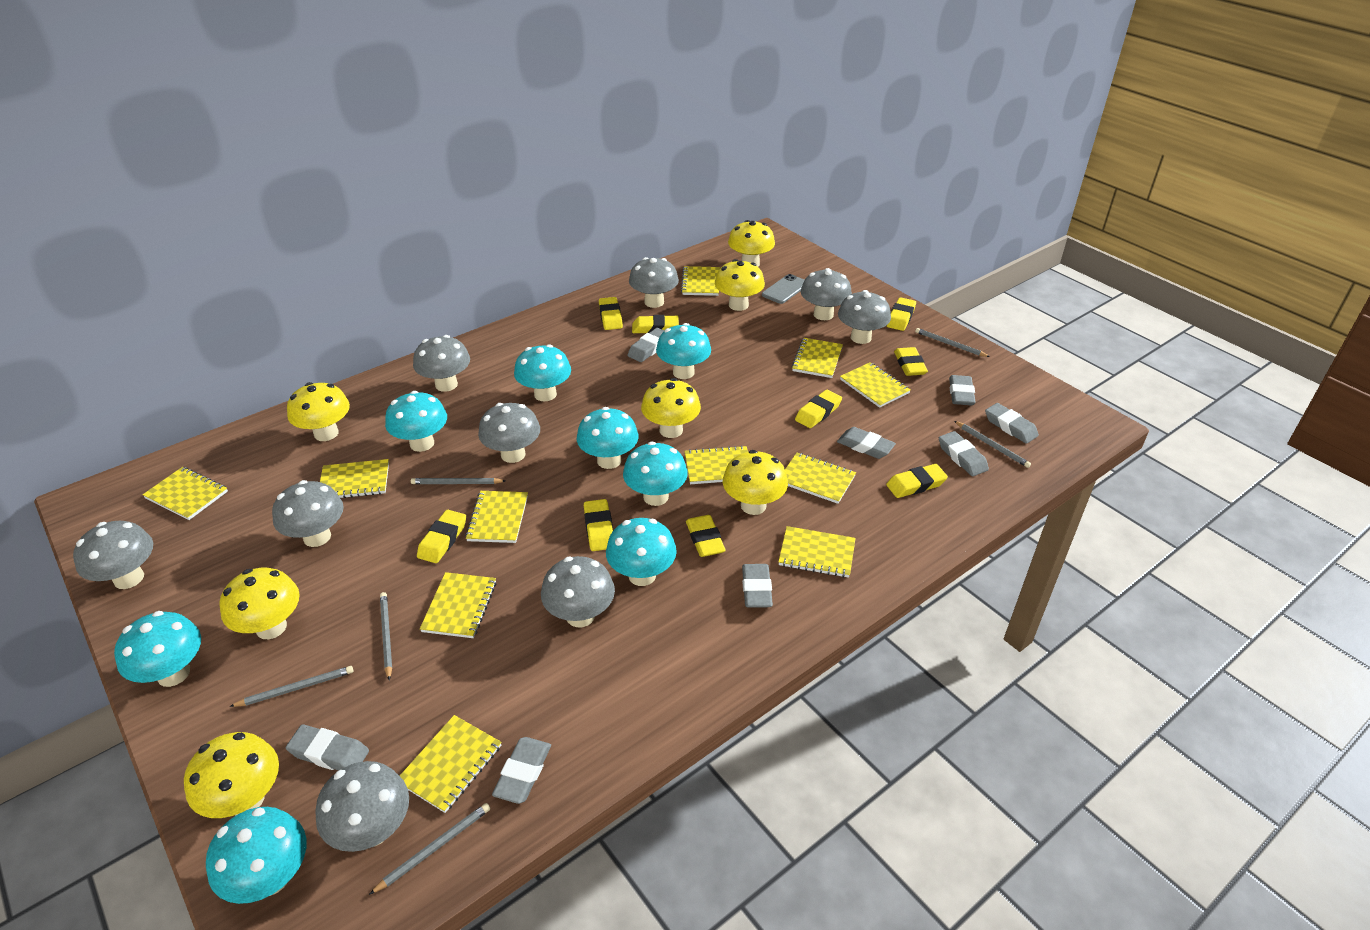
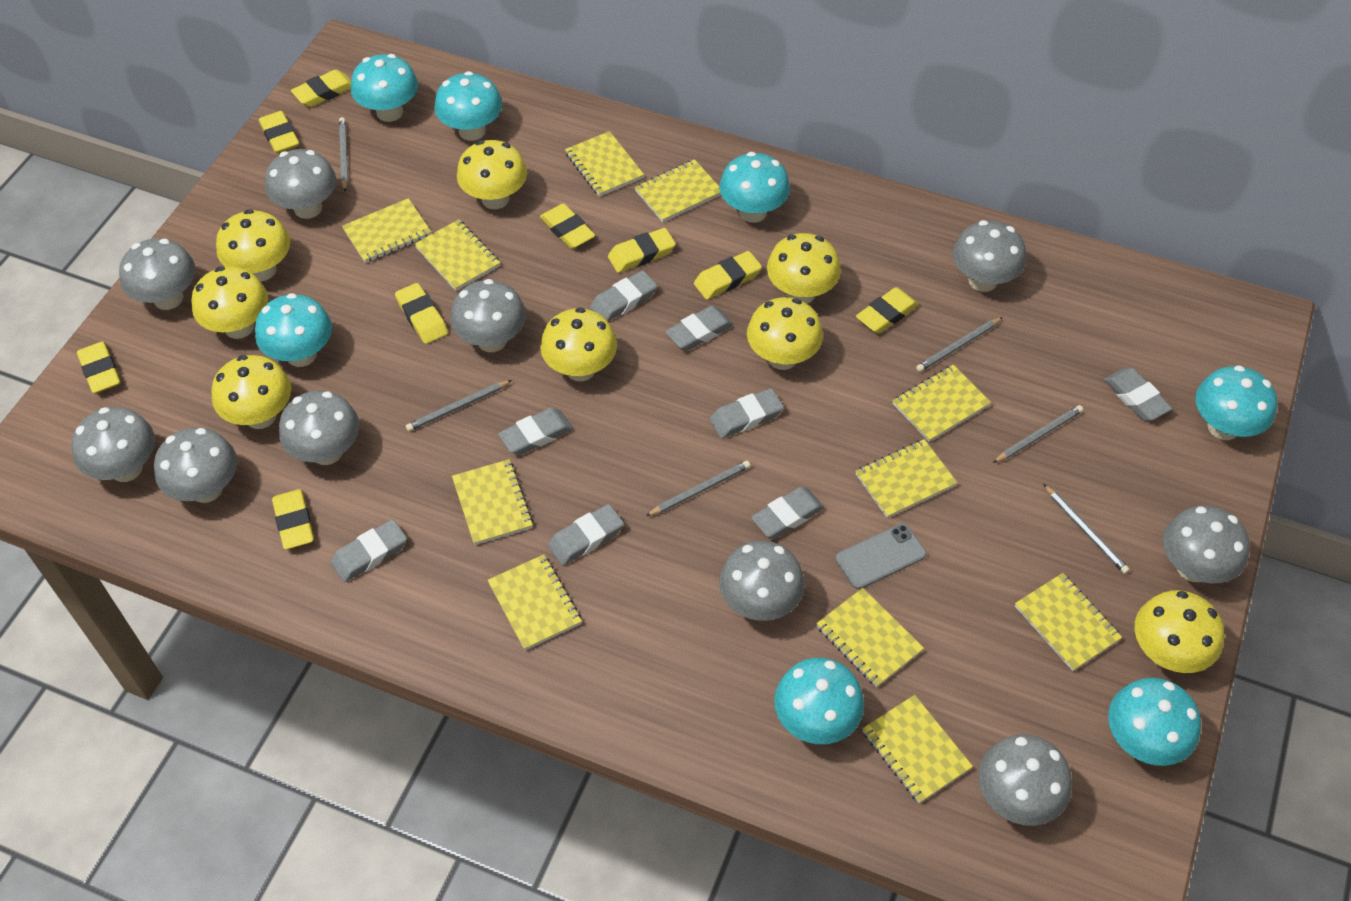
grey mushroom: 9 -> 10
turquoise mushroom: 8 -> 7
yellow mushroom: 7 -> 8

